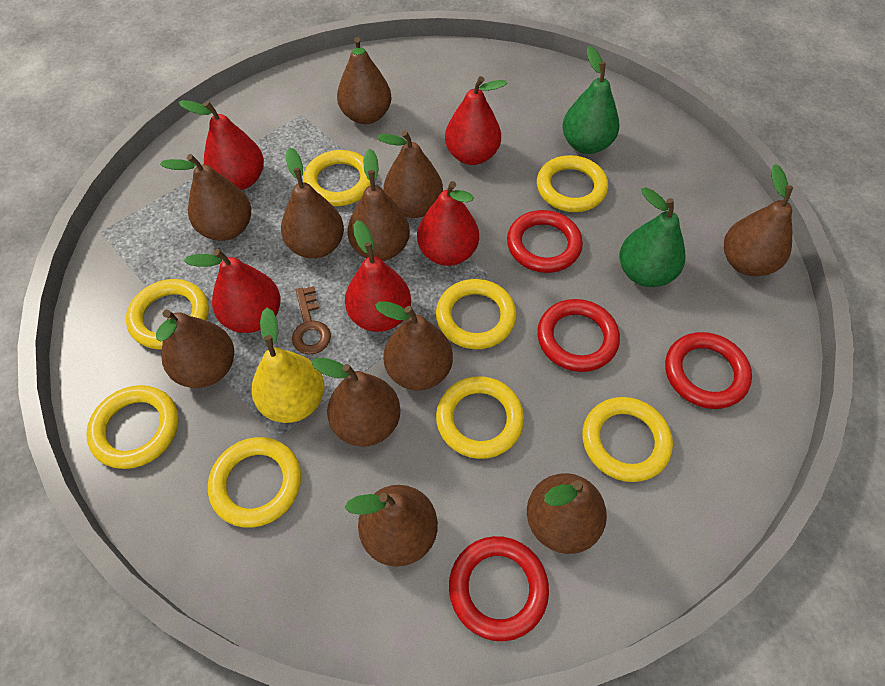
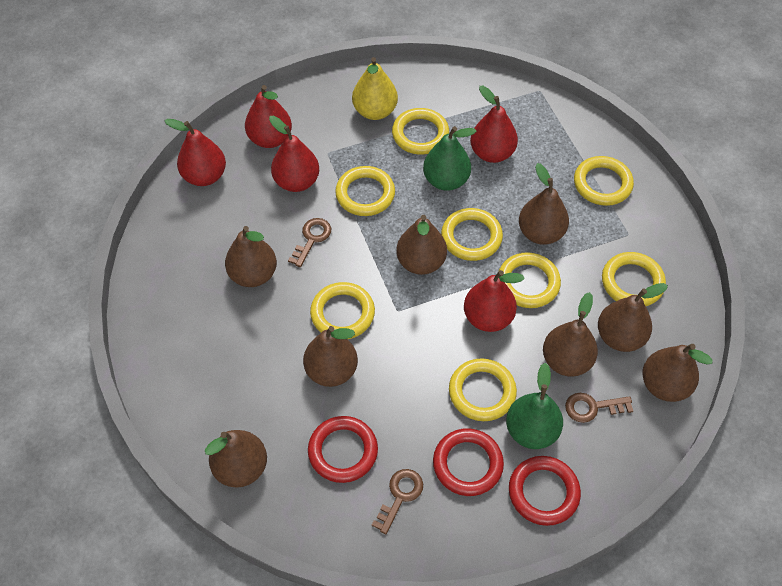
brown key: 1 -> 3
brown pear: 11 -> 8
red ring: 4 -> 3

